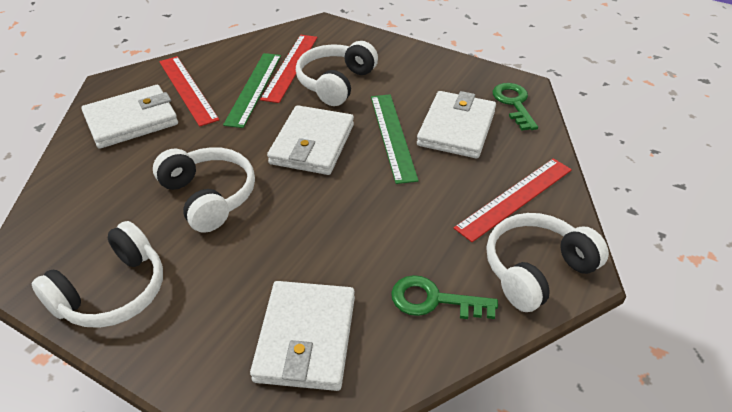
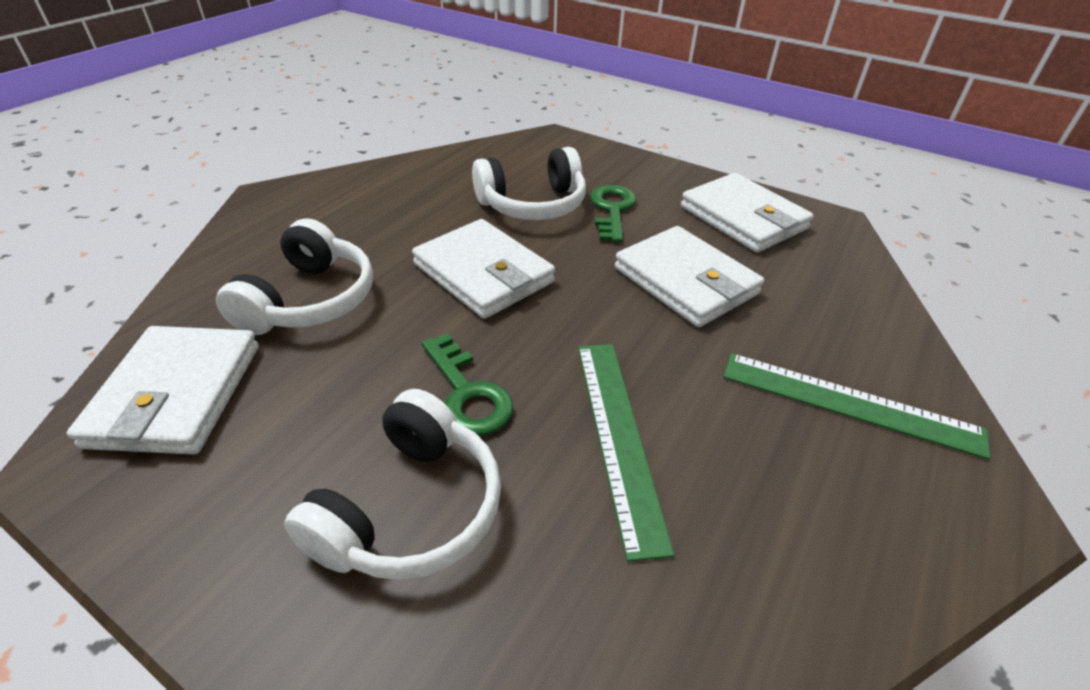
red ruler: 3 -> 0
white headphones: 4 -> 3

